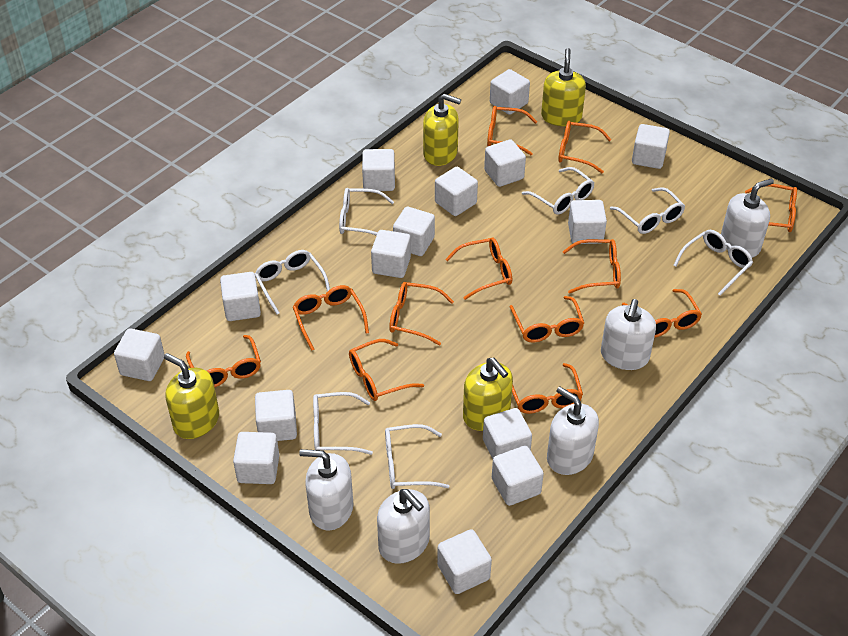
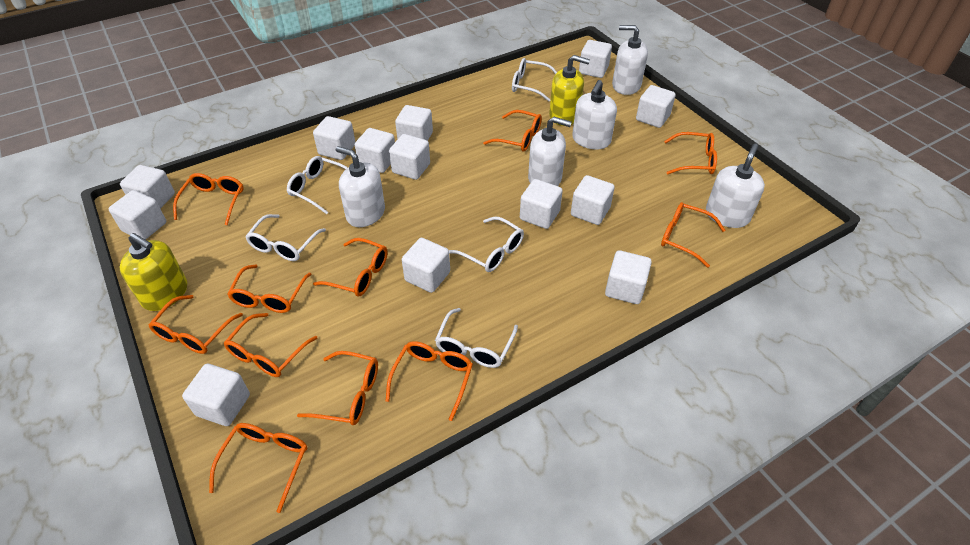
orange glasses: 12 -> 11
white cube: 15 -> 13
white glasses: 7 -> 5
yellow soap dispenser: 4 -> 2

